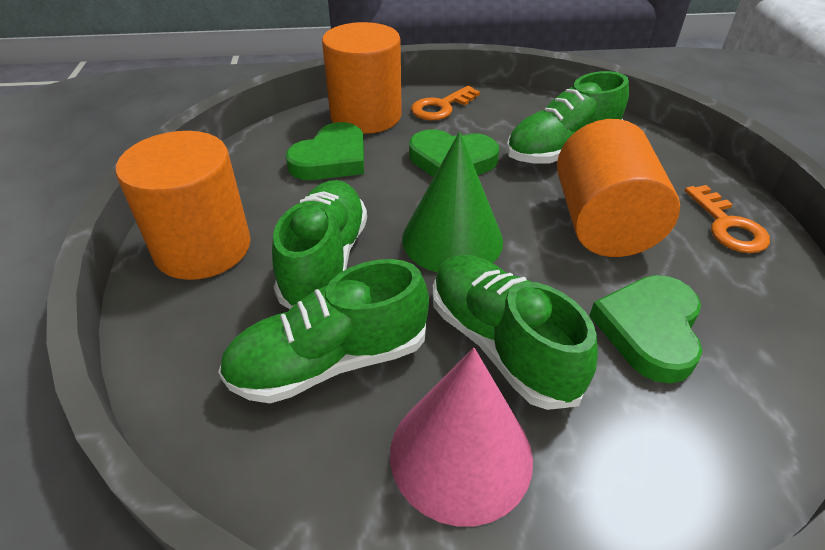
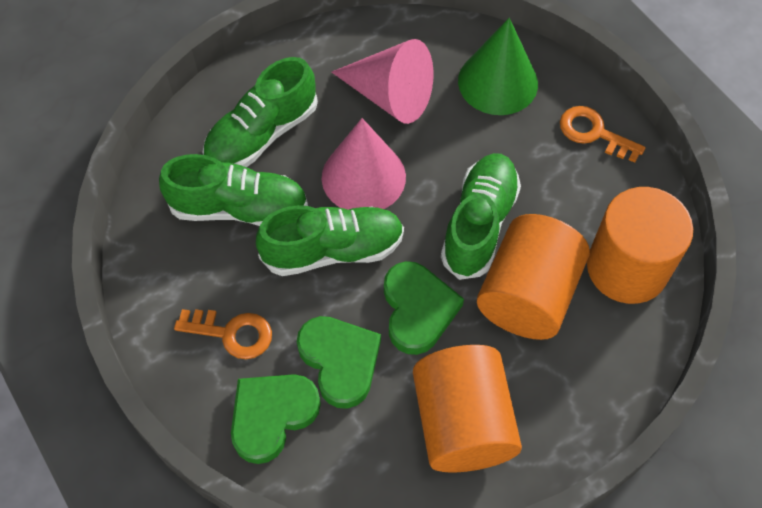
pink cone: 1 -> 2

